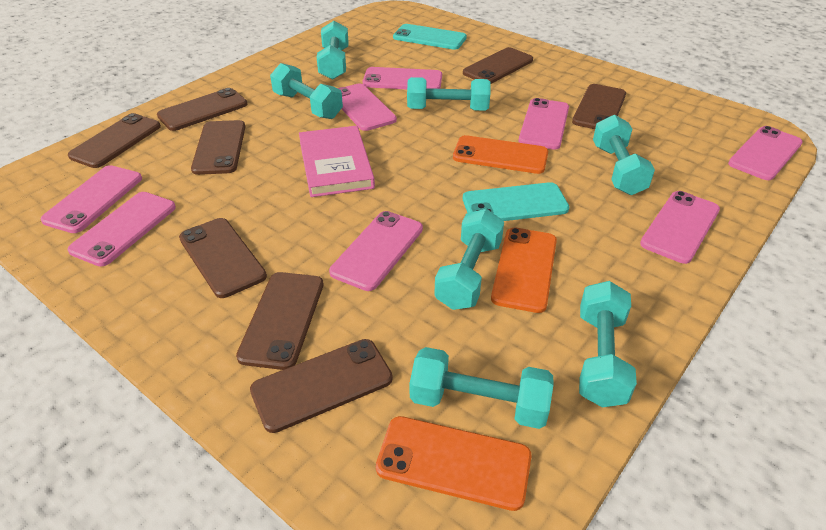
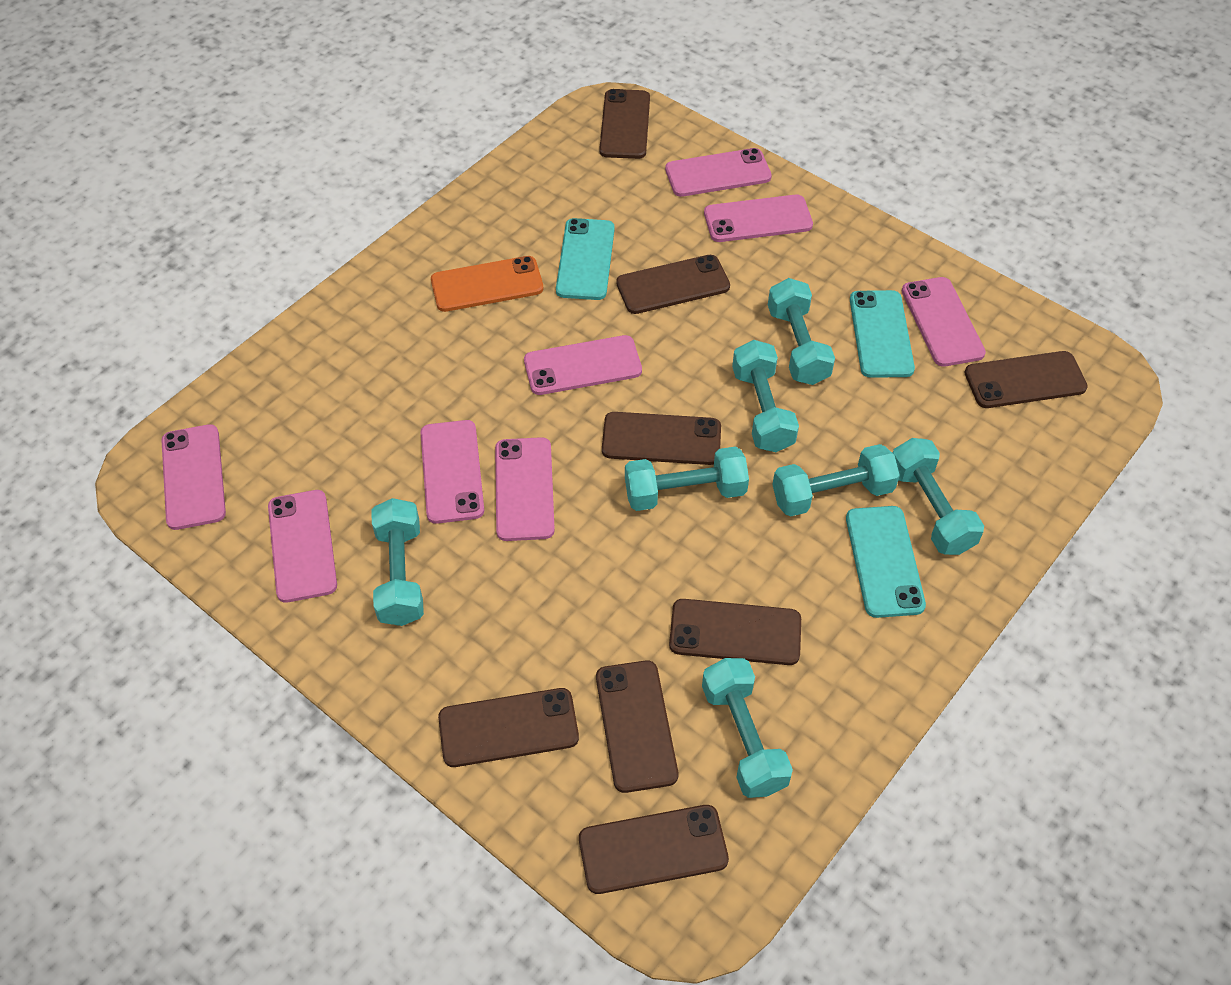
orange phone: 3 -> 1
pink book: 1 -> 0
turquoise phone: 2 -> 3

